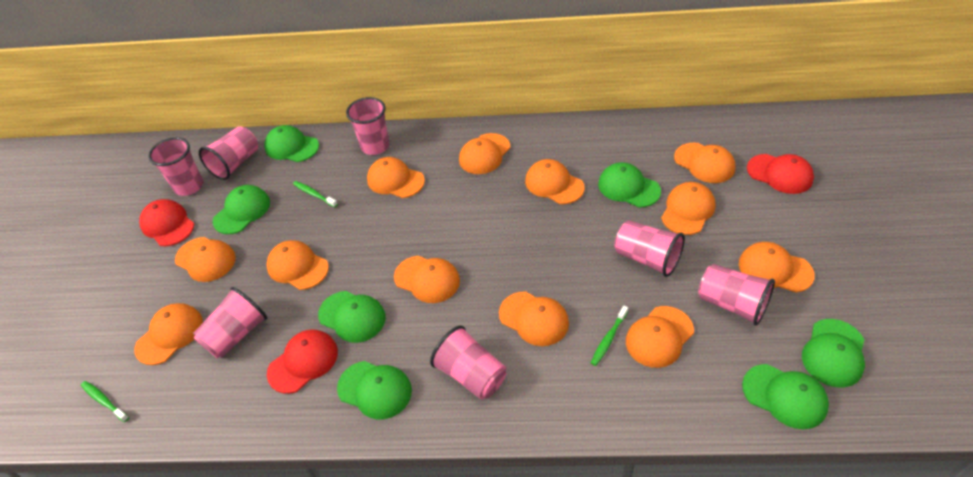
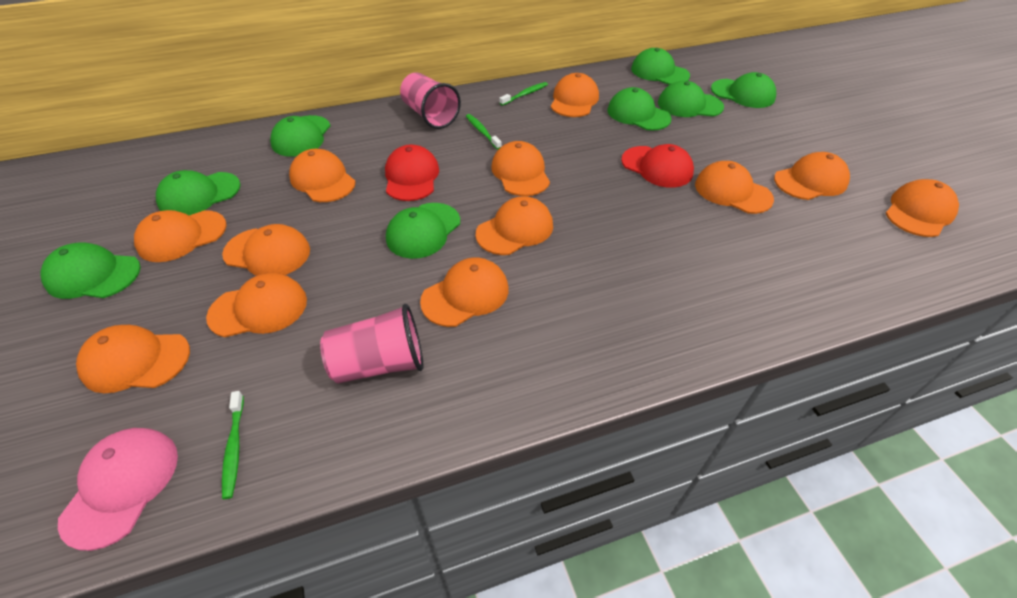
green cap: 7 -> 8
pink cap: 0 -> 1
pink cup: 7 -> 2
red cap: 3 -> 2

